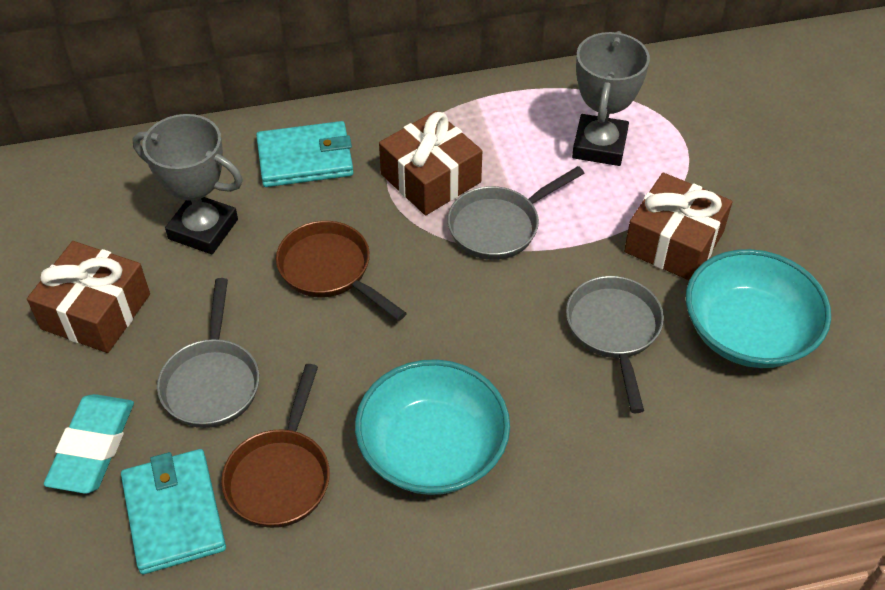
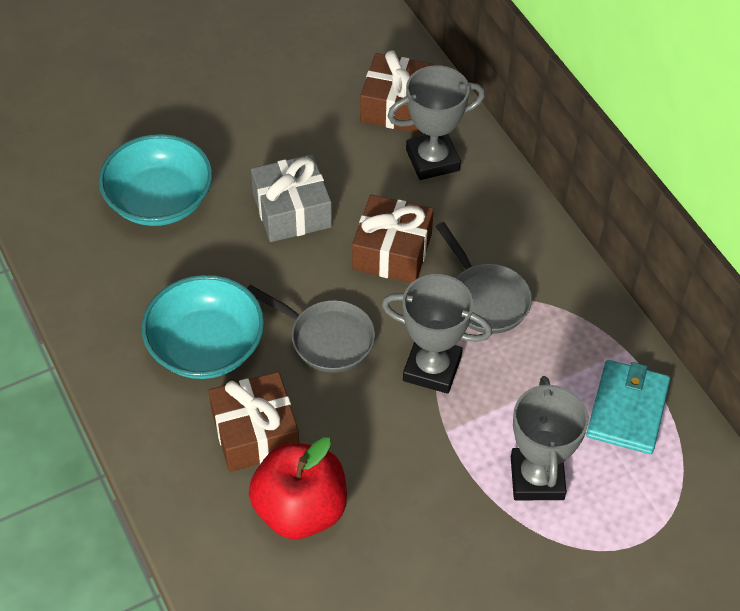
brown pan: 2 -> 0
grey gift: 0 -> 1
grey pan: 3 -> 2
grey trophy: 2 -> 3
red apple: 0 -> 1
turquoise eraser: 1 -> 0
turquoise wallet: 2 -> 1

